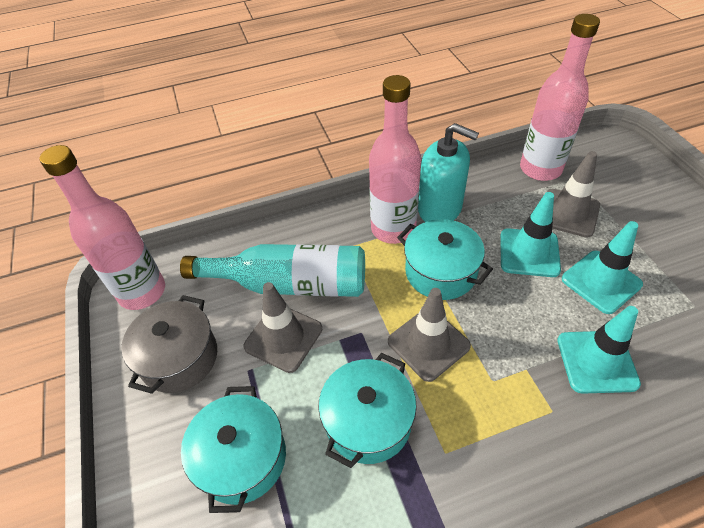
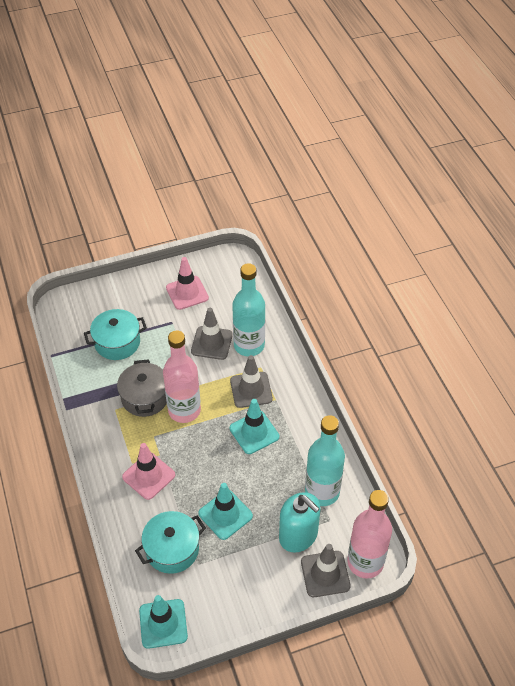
pink bottle: 3 -> 2
pink traffic cone: 0 -> 2
turquoise bottle: 1 -> 2
turquoise pot: 3 -> 2

